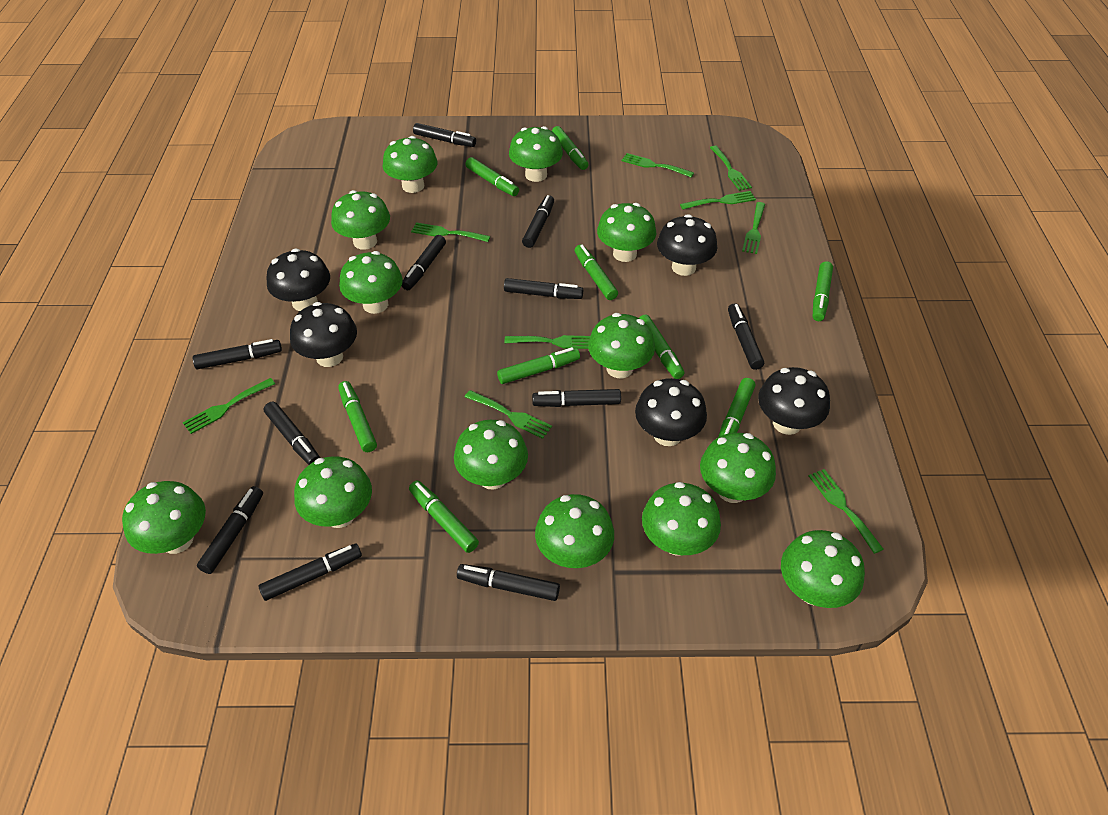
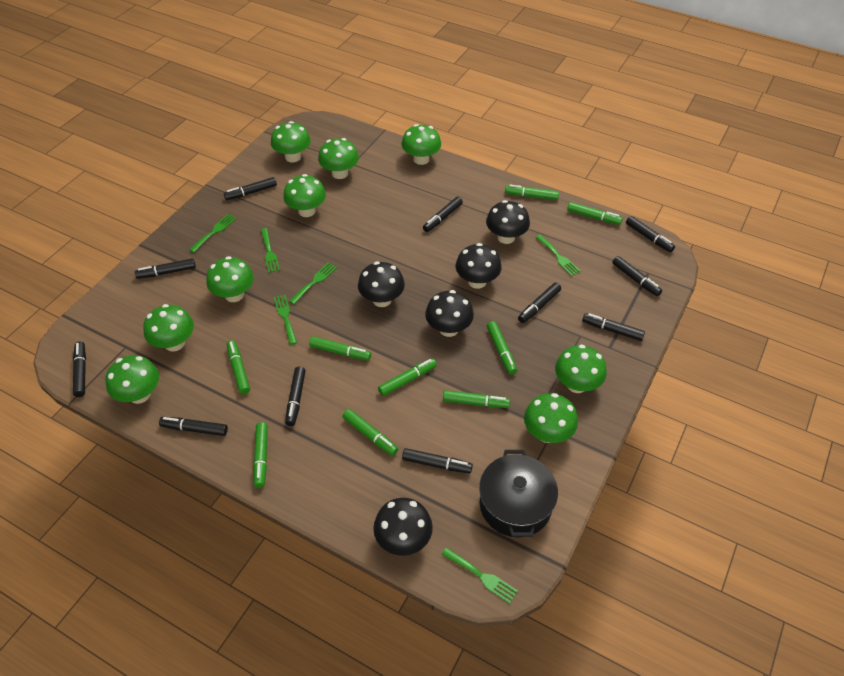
black pot: 0 -> 1
green fork: 9 -> 6
green mushroom: 13 -> 9

